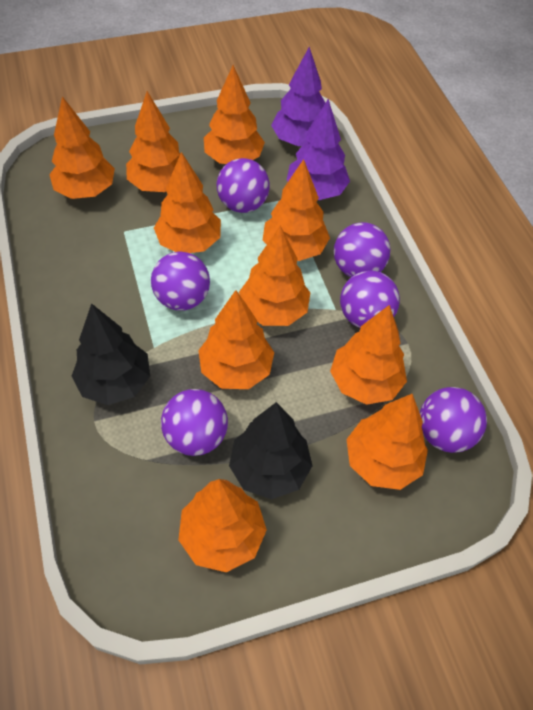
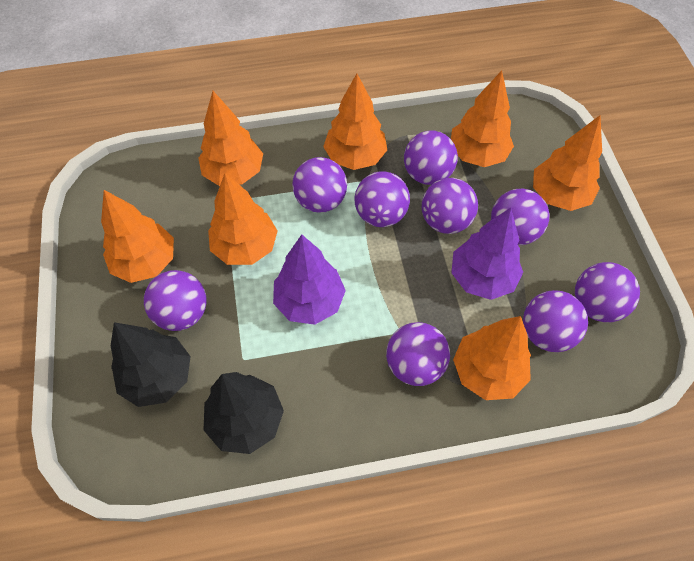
orange tree: 10 -> 7
purple ball: 6 -> 9

